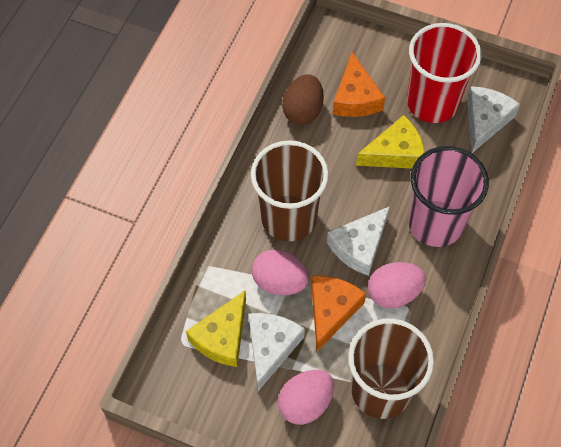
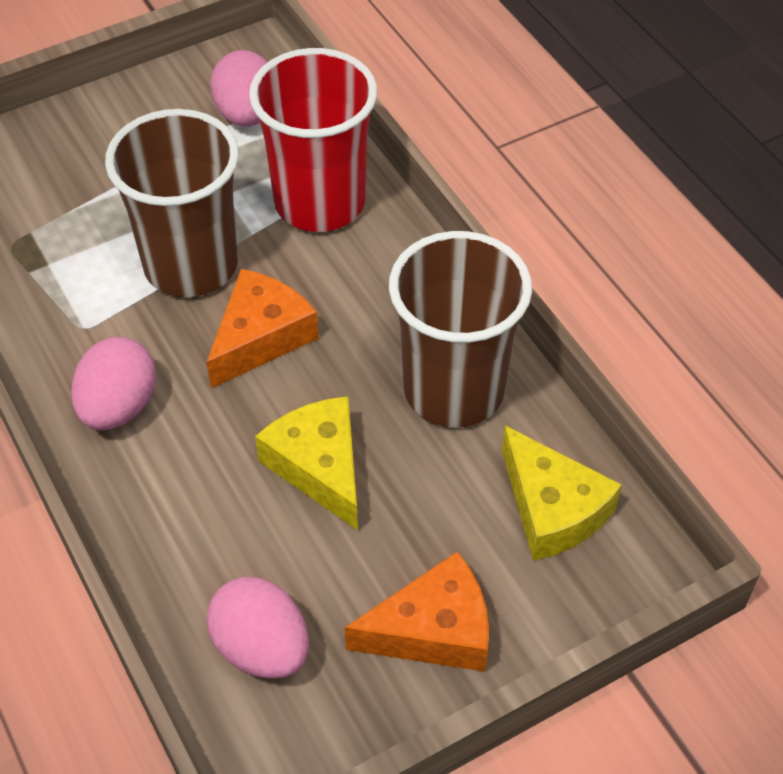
brown egg: 1 -> 0
pink cup: 1 -> 0
white cheese: 3 -> 0

